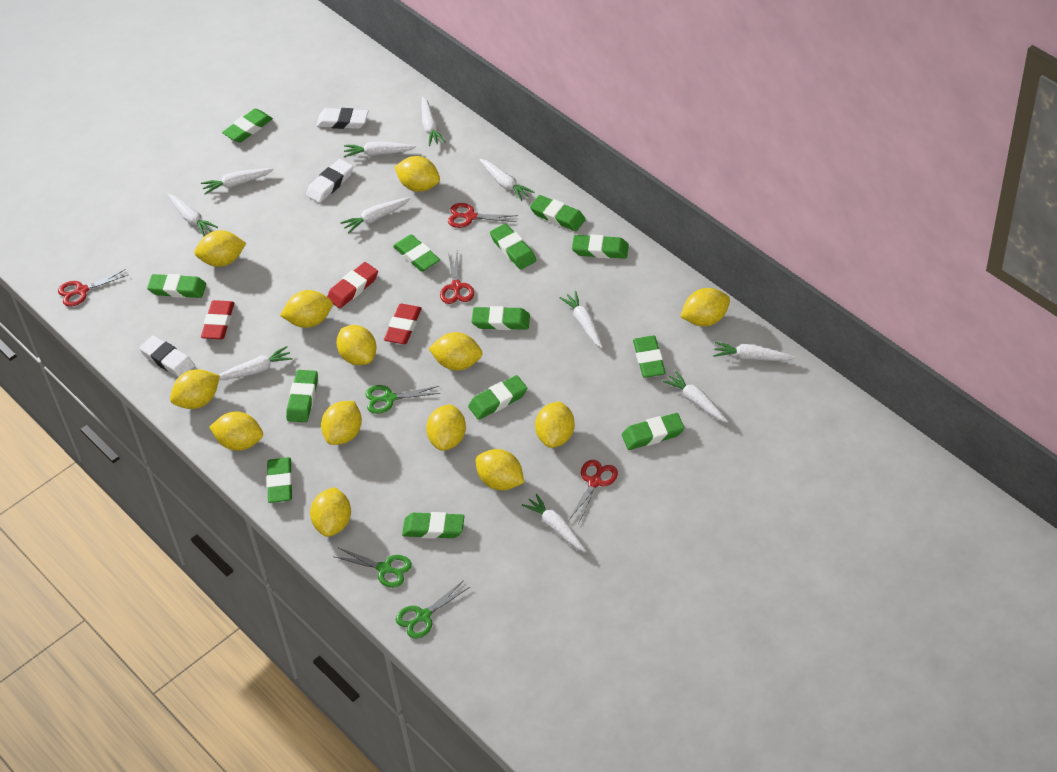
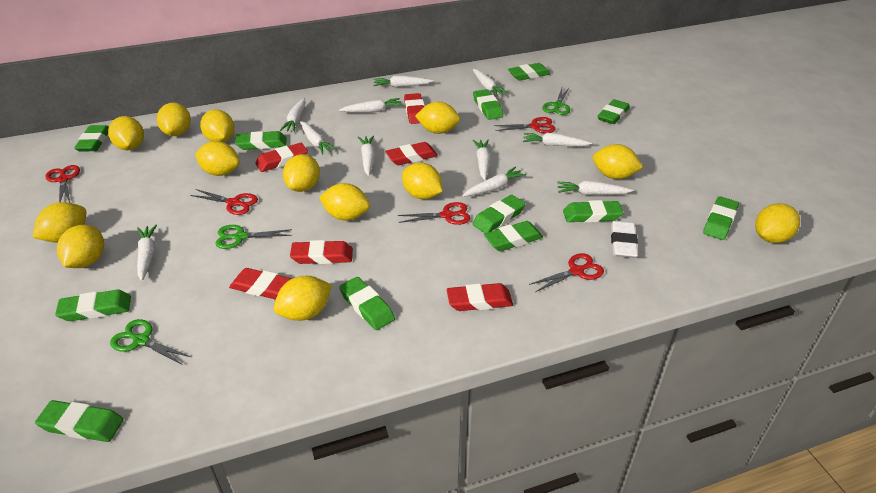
green eraser: 13 -> 12
red eraser: 3 -> 6
red scissors: 4 -> 5
white eraser: 3 -> 1

